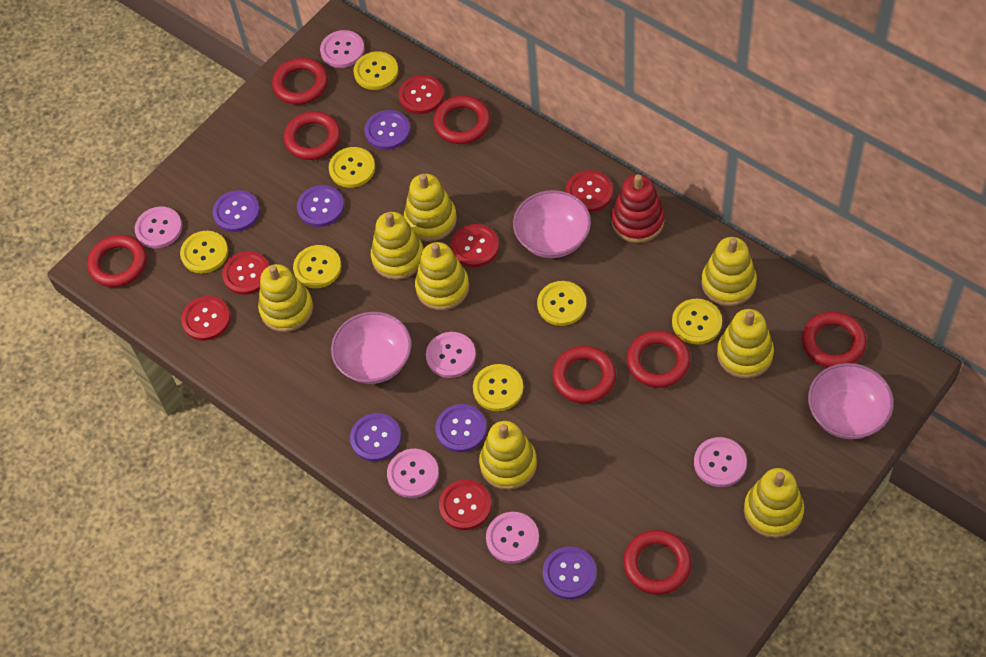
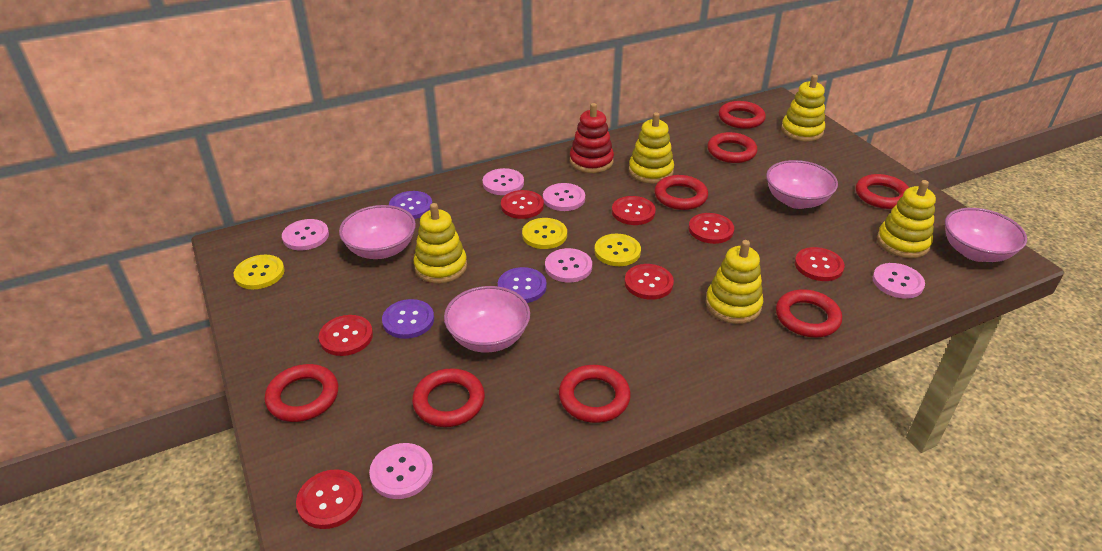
pink bowl: 3 -> 4
purple button: 6 -> 3
red button: 6 -> 7
yellow button: 7 -> 3
yellow stacking toy: 8 -> 5

